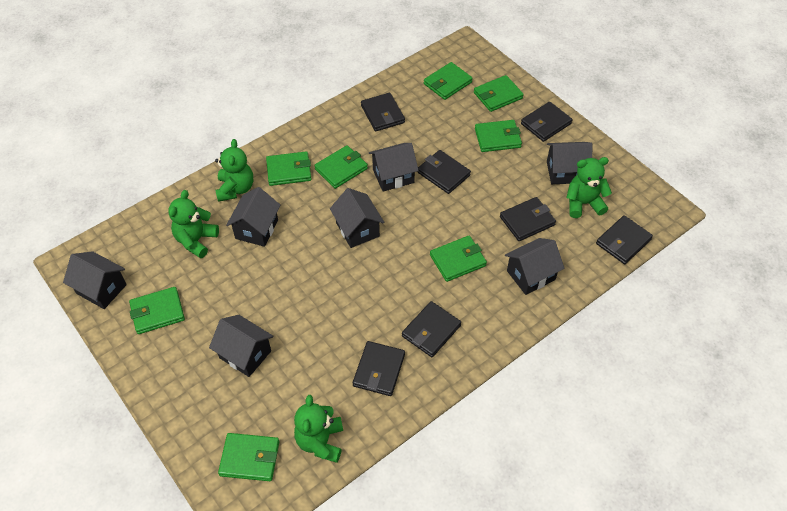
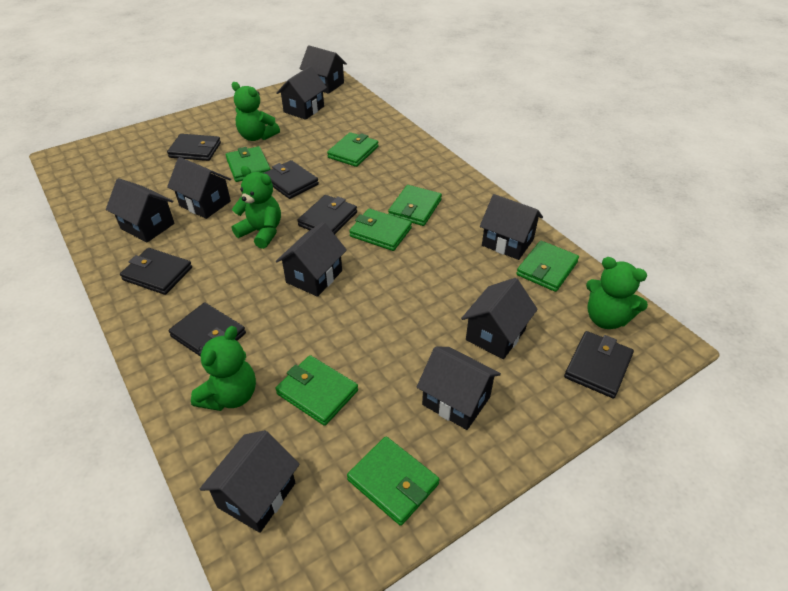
black house: 7 -> 9
black wallet: 7 -> 6
green wallet: 8 -> 7

